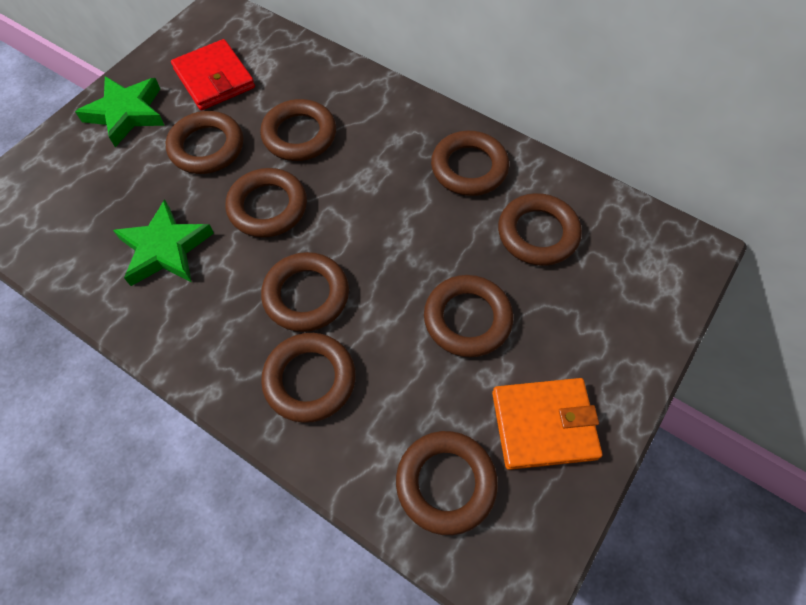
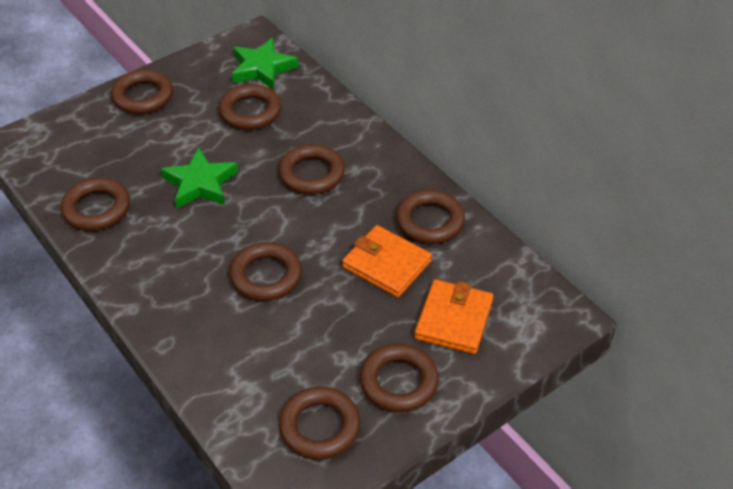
brown ring: 9 -> 8
orange wallet: 1 -> 2
red wallet: 1 -> 0

